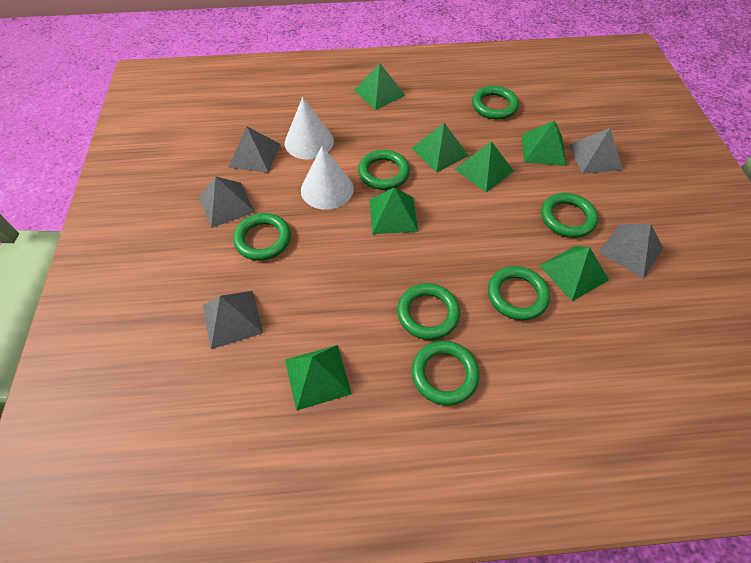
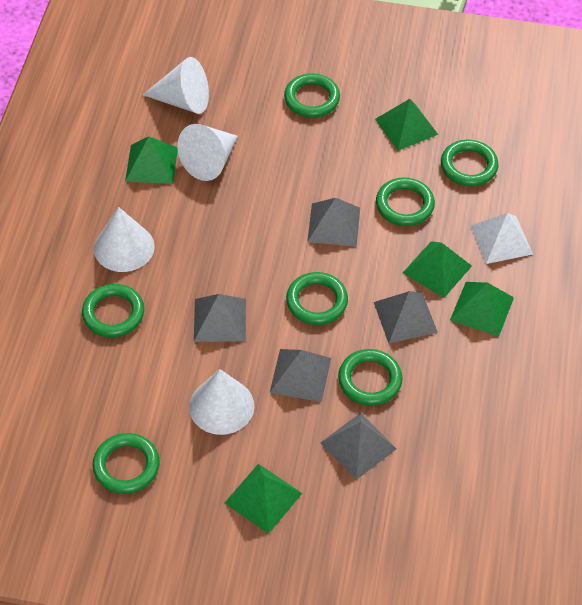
green pyramid: 7 -> 5
white cone: 2 -> 4
white pyramid: 0 -> 1

